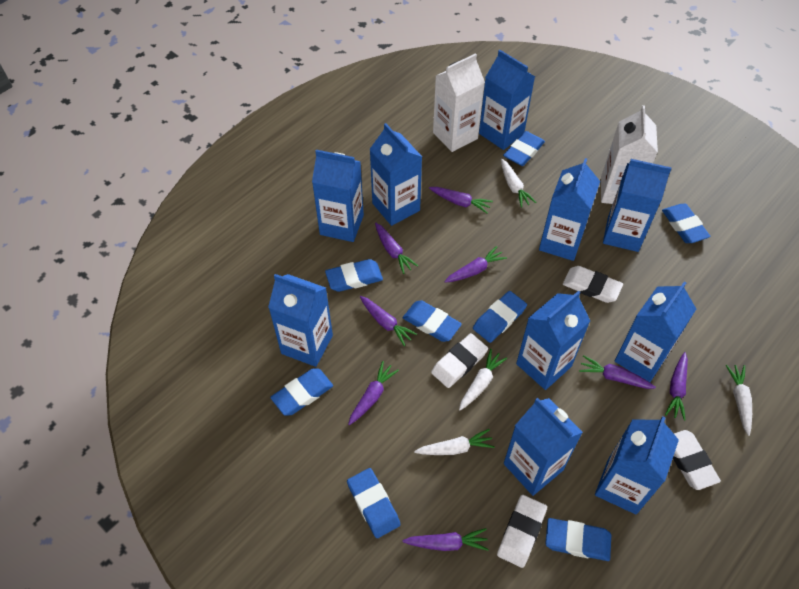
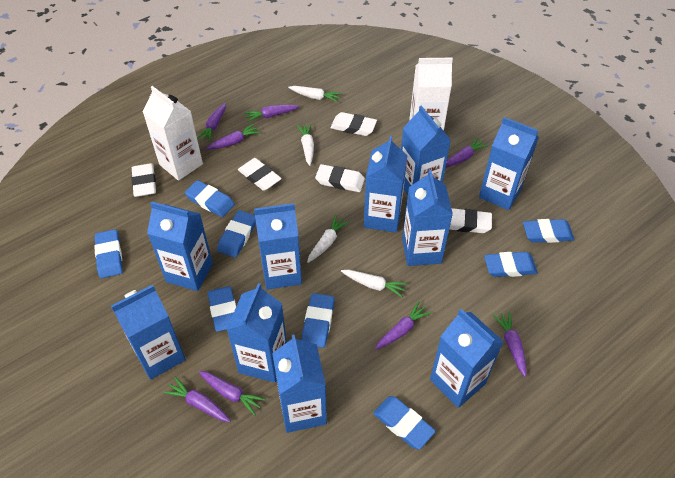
white eraser: 4 -> 5

